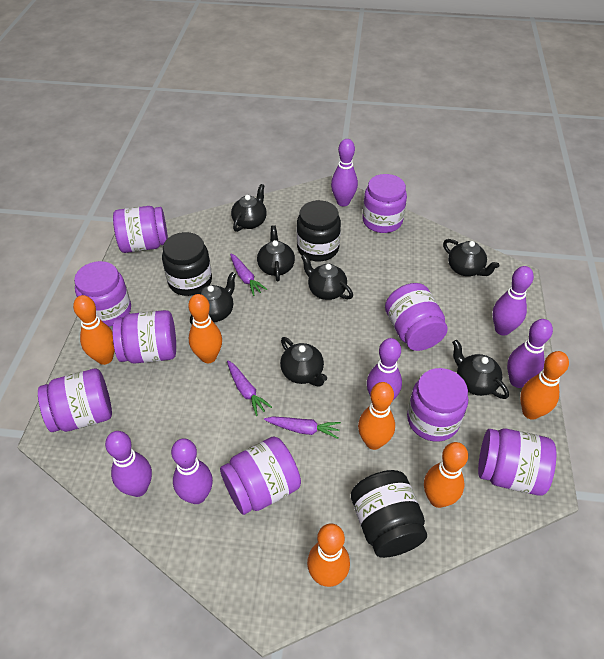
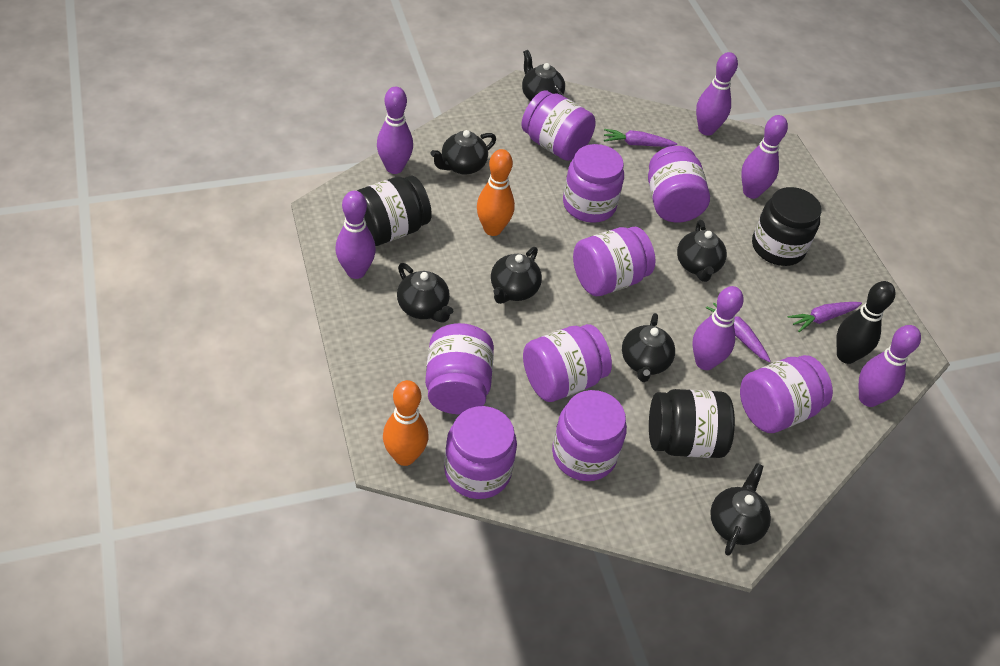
black bowling pin: 0 -> 1
orange bowling pin: 6 -> 2

